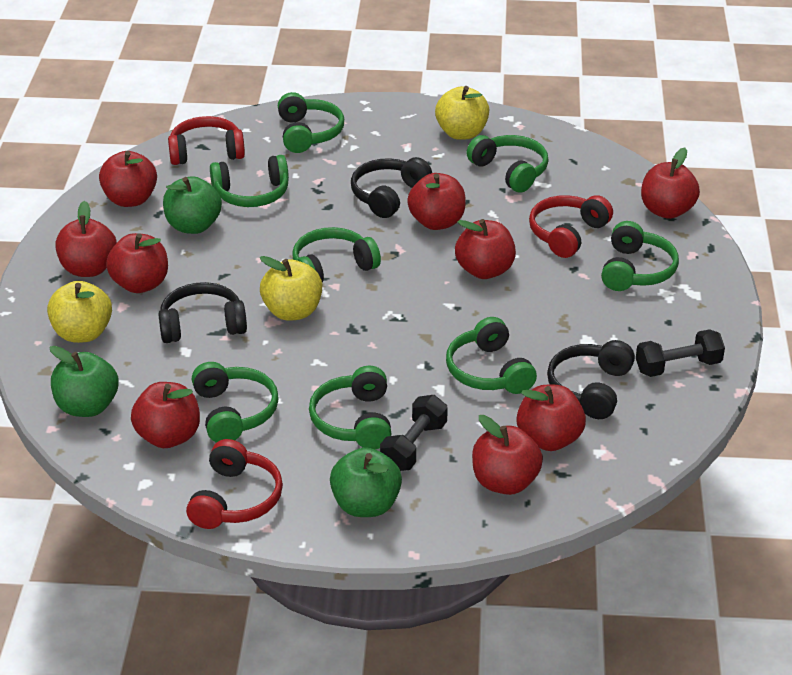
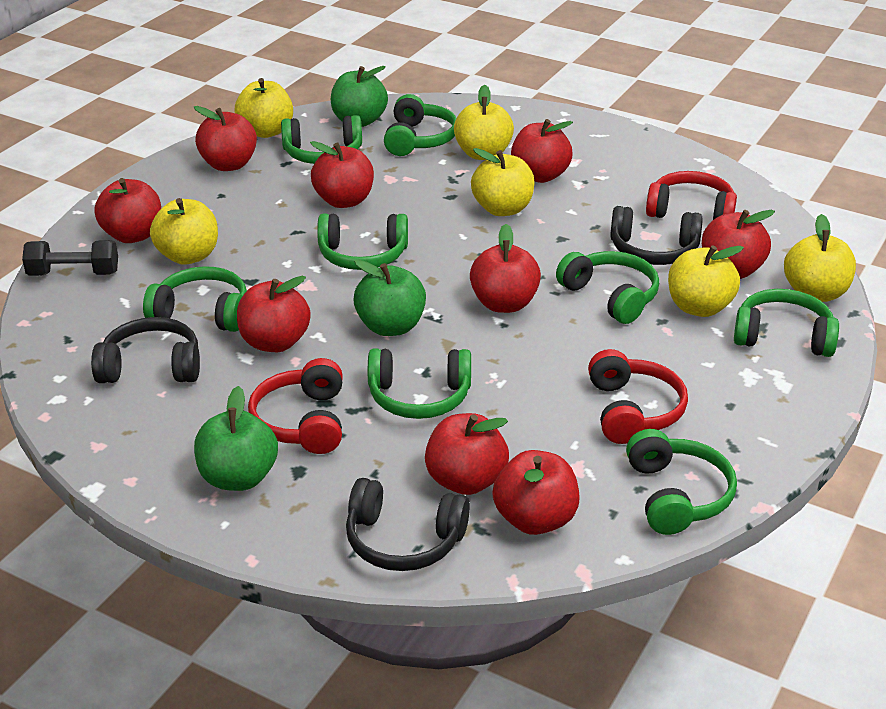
black dumbbell: 2 -> 1
yellow apple: 3 -> 6

